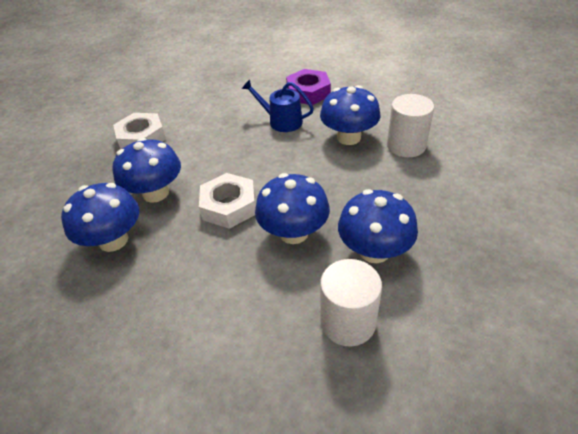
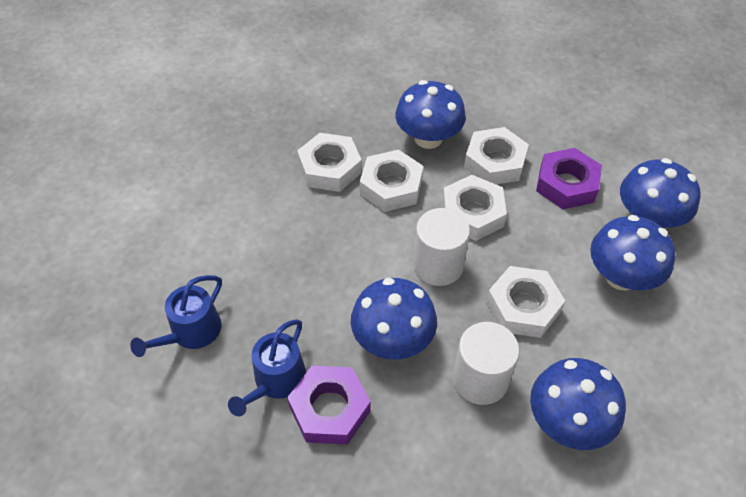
blue watering can: 1 -> 2
purple nut: 1 -> 2
white nut: 2 -> 5

